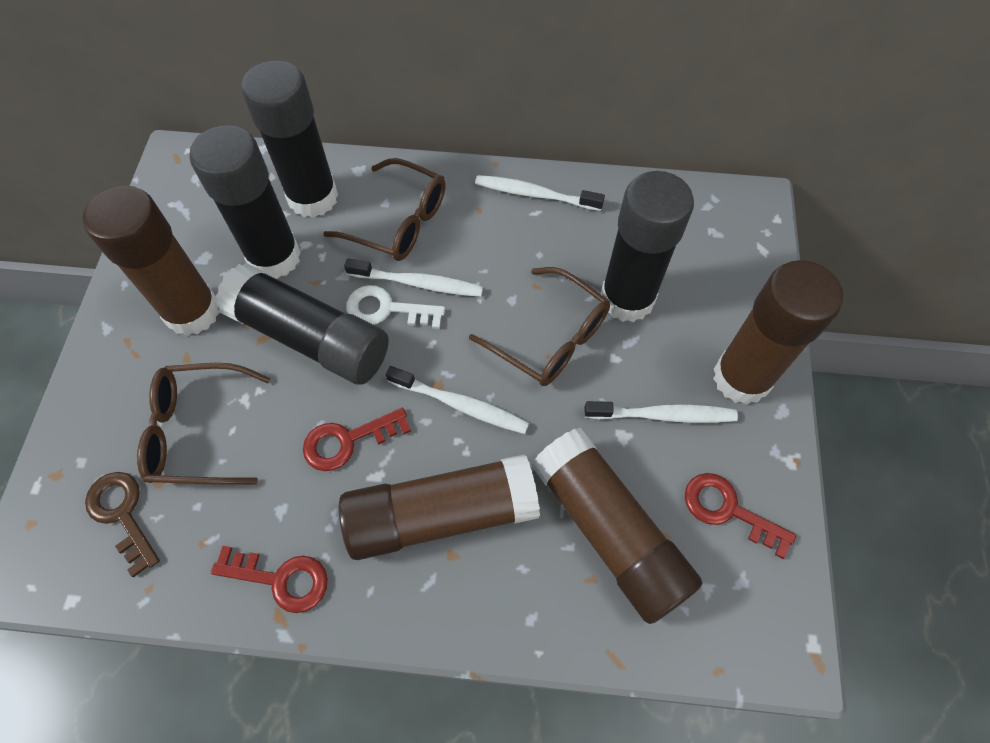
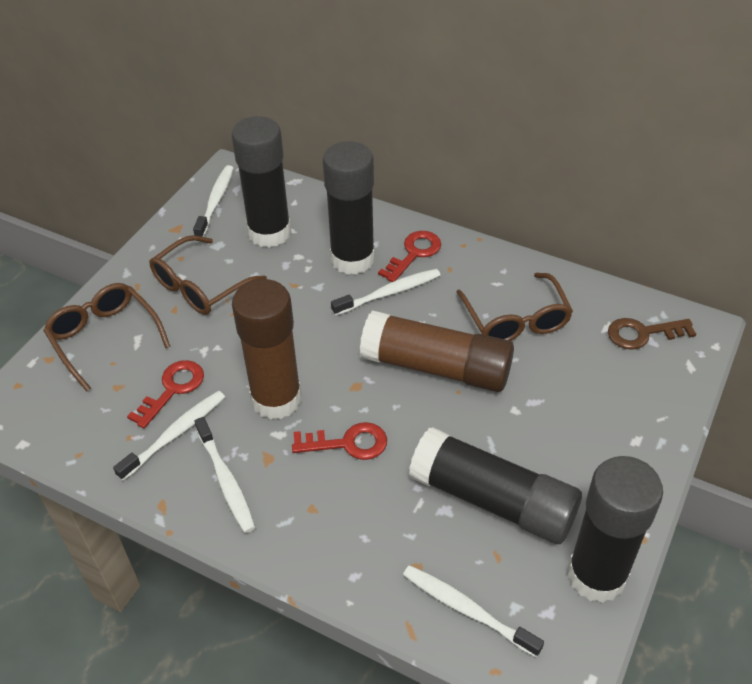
brown glue stick: 4 -> 2
white key: 1 -> 0
white toothbrush: 4 -> 5

